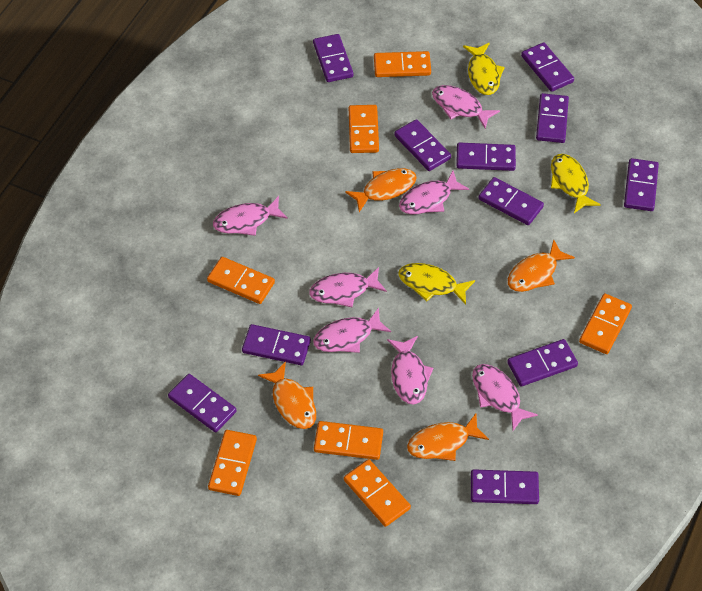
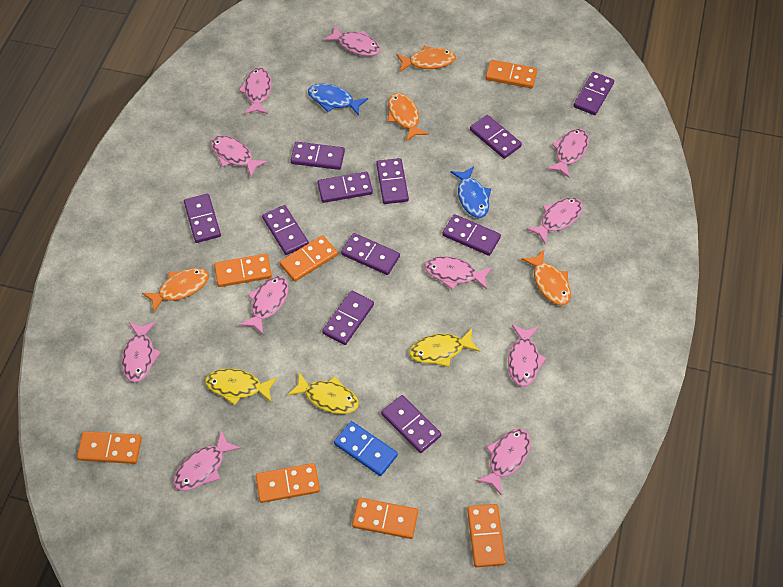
blue domino: 0 -> 1
blue fish: 0 -> 2
pink fish: 7 -> 11

